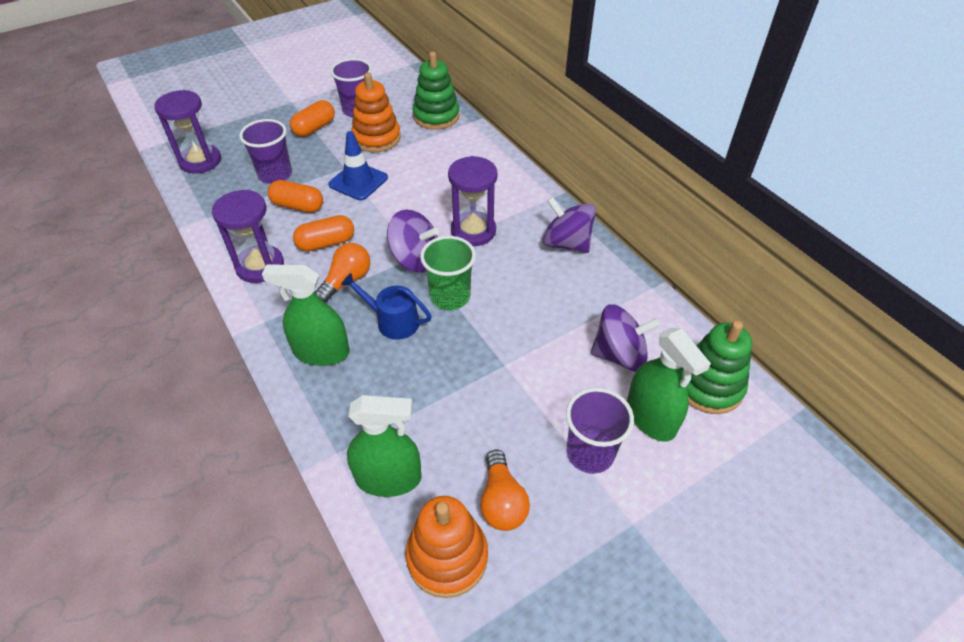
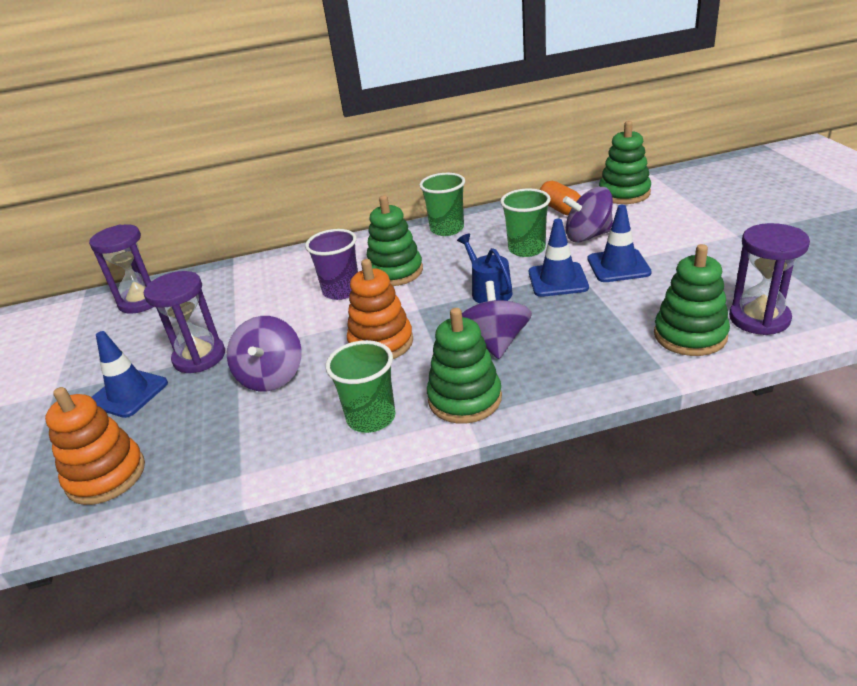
blue traffic cone: 1 -> 3
green cup: 1 -> 3
green spray bottle: 3 -> 0
green stacking toy: 2 -> 4
orange capsule: 3 -> 1
orange light bulb: 2 -> 0
purple cup: 3 -> 1

